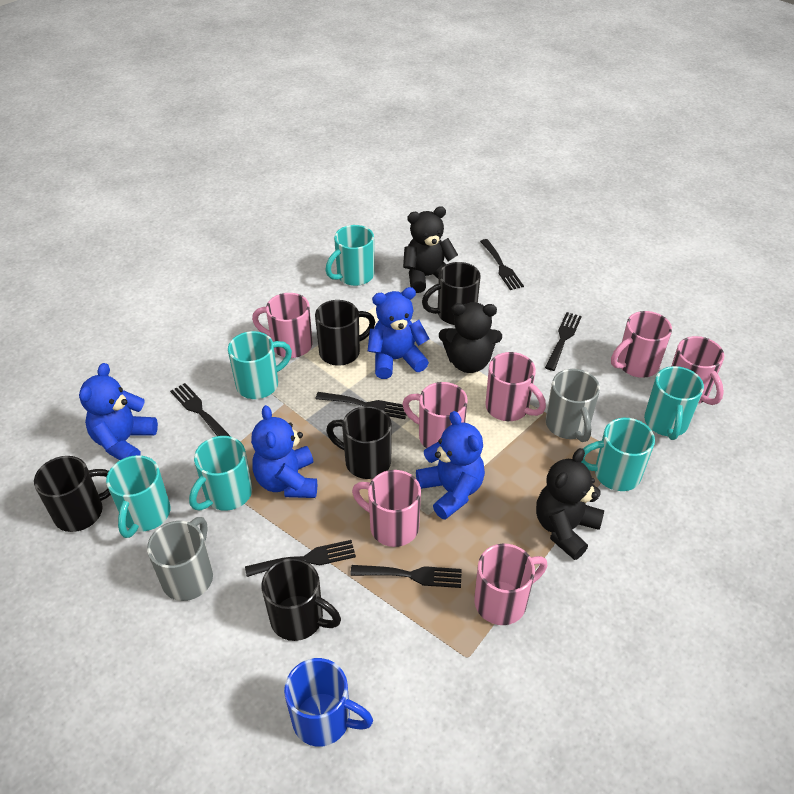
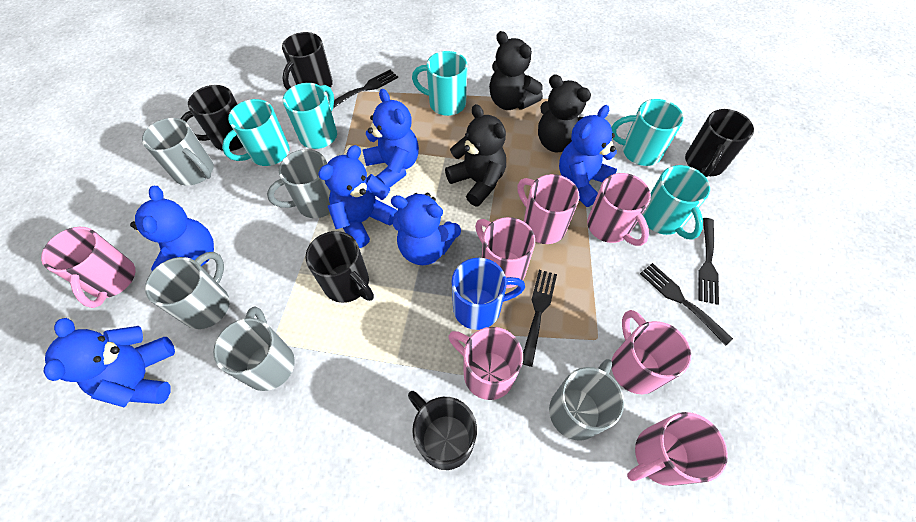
black fork: 6 -> 4
blue teddy bear: 4 -> 6
grey mug: 2 -> 5
turquoise mug: 6 -> 5

